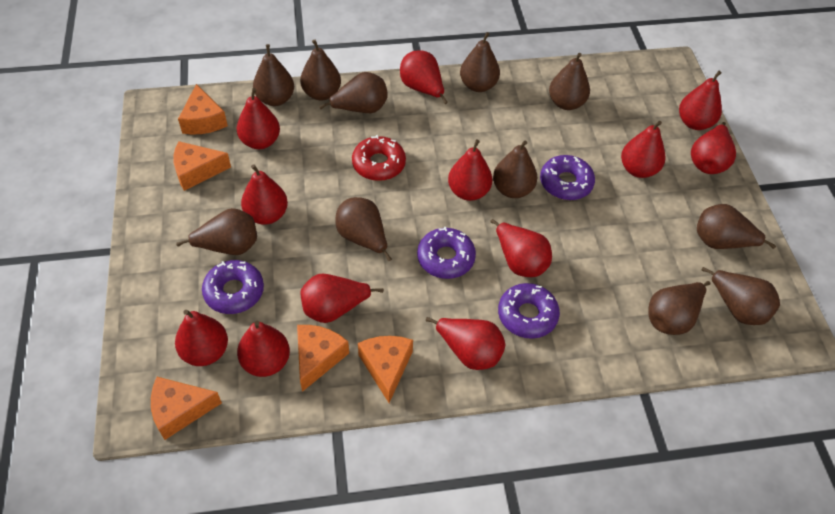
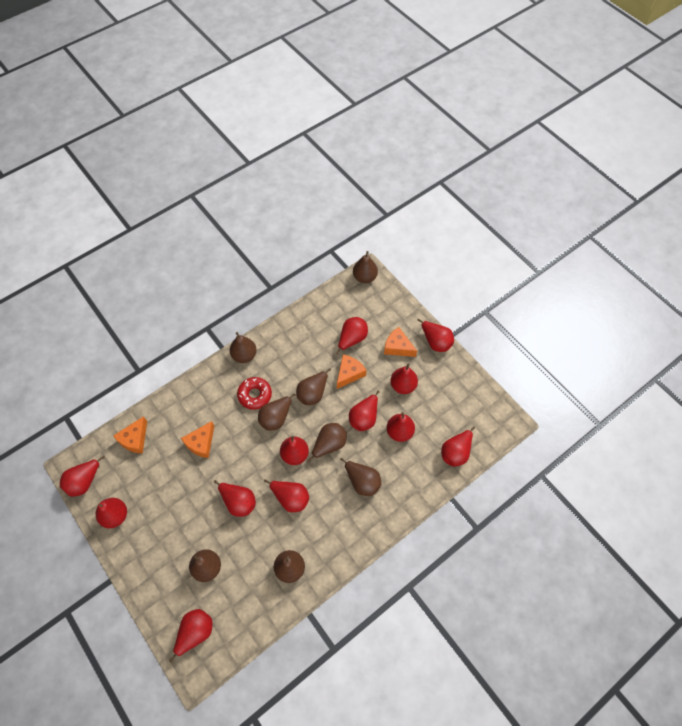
brown pear: 11 -> 8
orange cheese: 5 -> 4
purple donut: 4 -> 0

